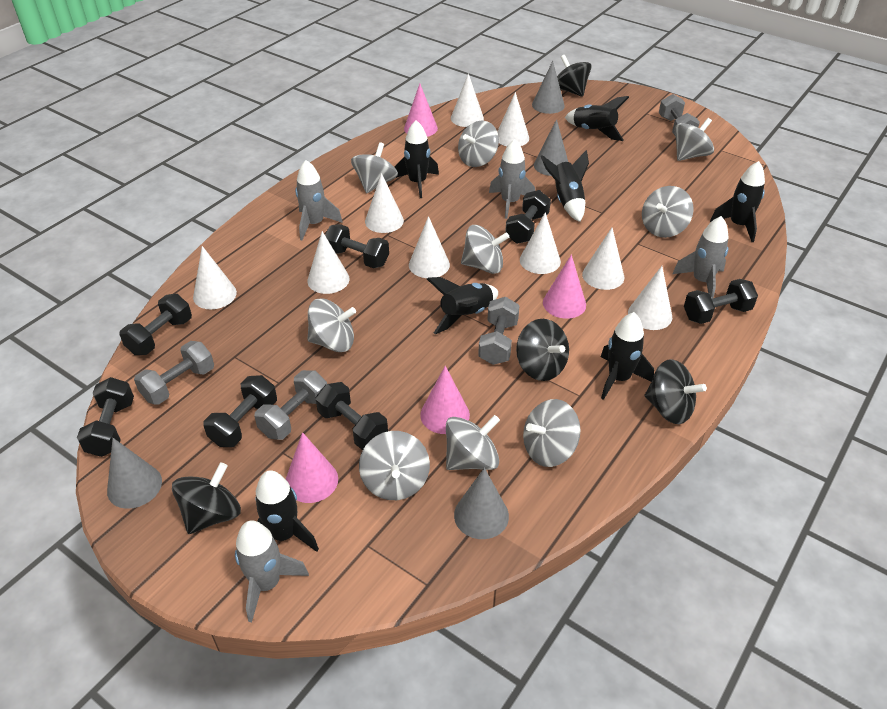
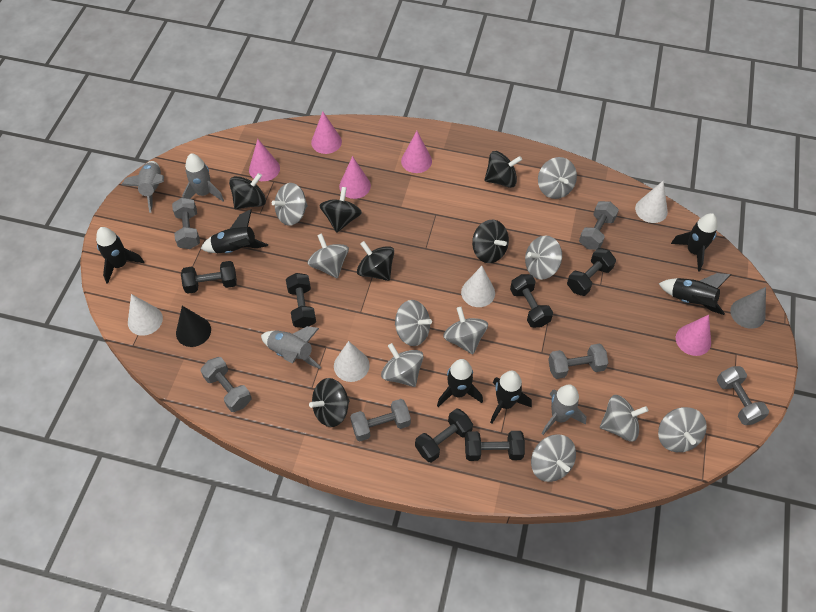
black cone: 0 -> 1
black dumbbell: 7 -> 6
black rocket: 7 -> 6
black spinning top: 4 -> 6
grey cone: 4 -> 1
grey dumbbell: 4 -> 6
grey spinning top: 9 -> 10
pink cone: 4 -> 5
white cone: 9 -> 4

